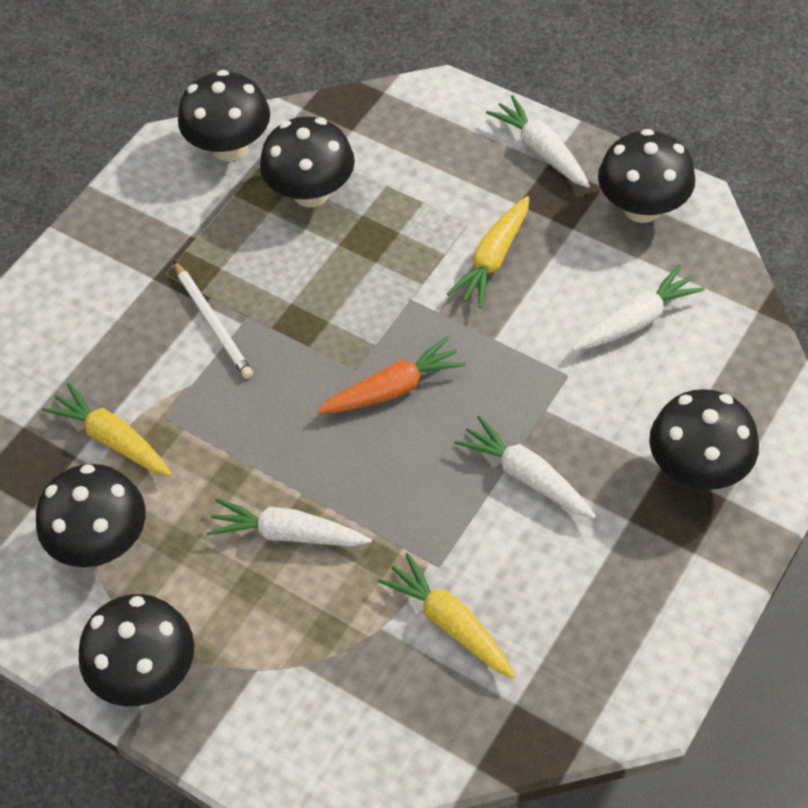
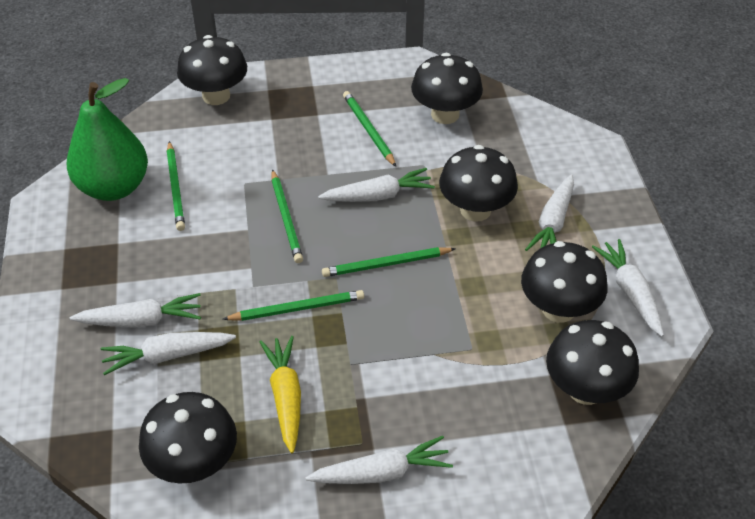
green pear: 0 -> 1
green pencil: 0 -> 5
orange carrot: 1 -> 0
white carrot: 4 -> 6
white pencil: 1 -> 0
yellow carrot: 3 -> 1

